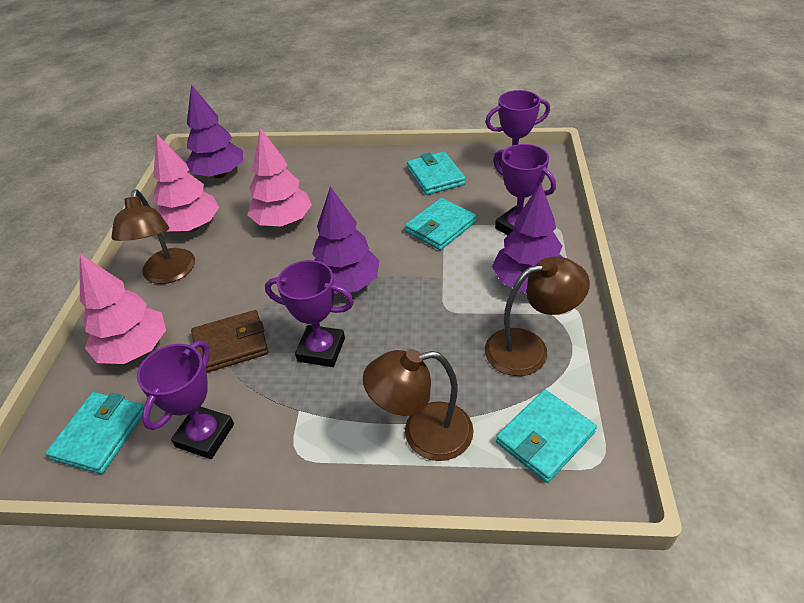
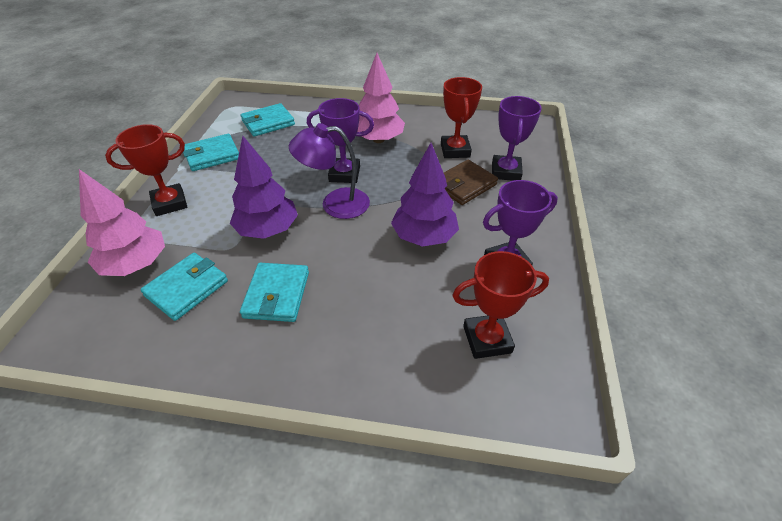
brown lamp: 3 -> 0
pink tree: 3 -> 2
purple lamp: 0 -> 1
purple tree: 3 -> 2
purple trophy: 4 -> 3
red trophy: 0 -> 3

